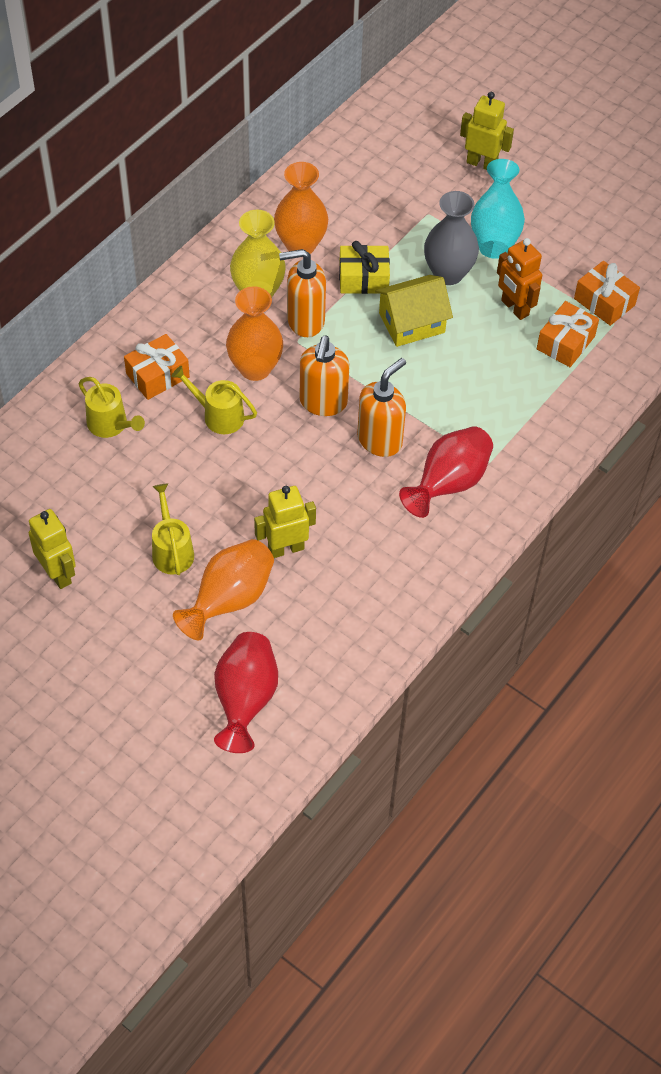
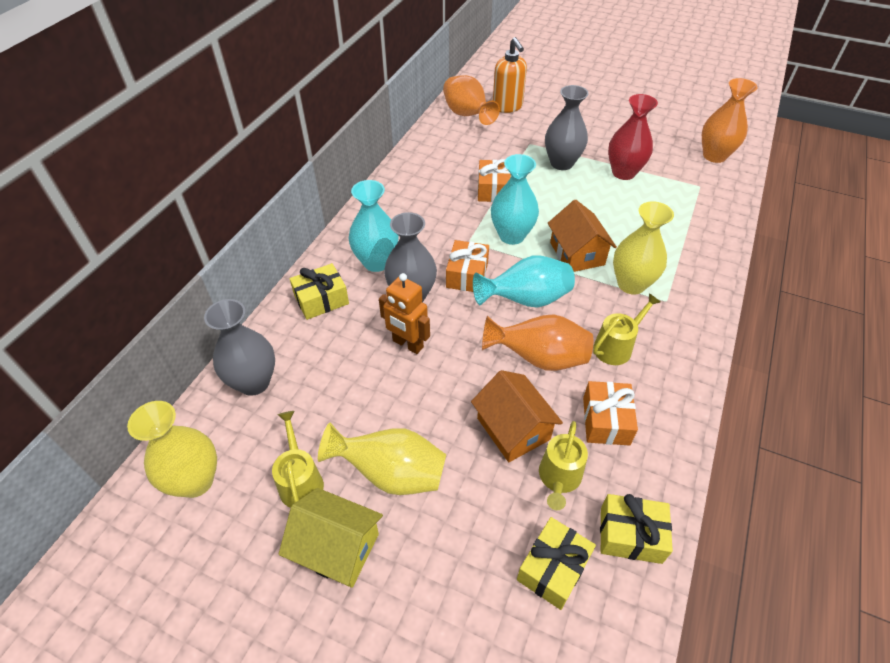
grey vase: 1 -> 3
orange house: 0 -> 2
orange soap dispenser: 3 -> 1
red vase: 2 -> 1
turquoise vase: 1 -> 3
yellow gift: 1 -> 3
yellow robot: 3 -> 0
yellow vase: 1 -> 3

